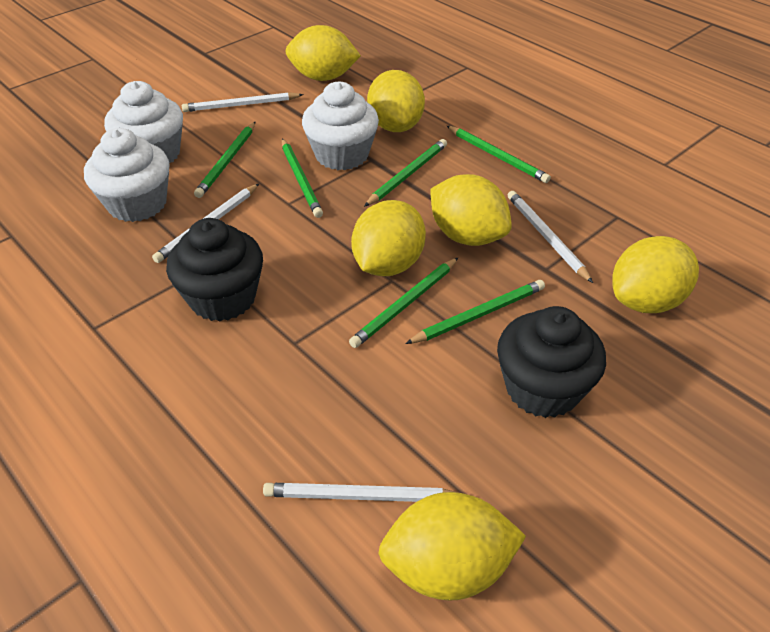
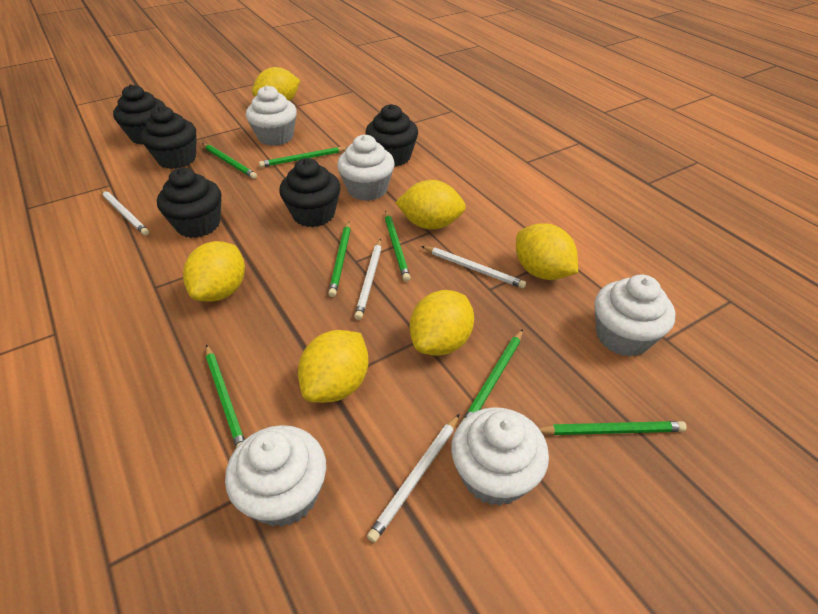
black cupcake: 2 -> 5
green pencil: 6 -> 7
white cupcake: 3 -> 5

